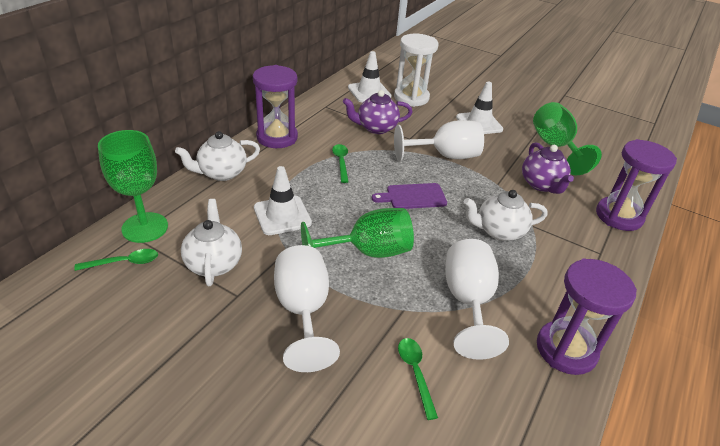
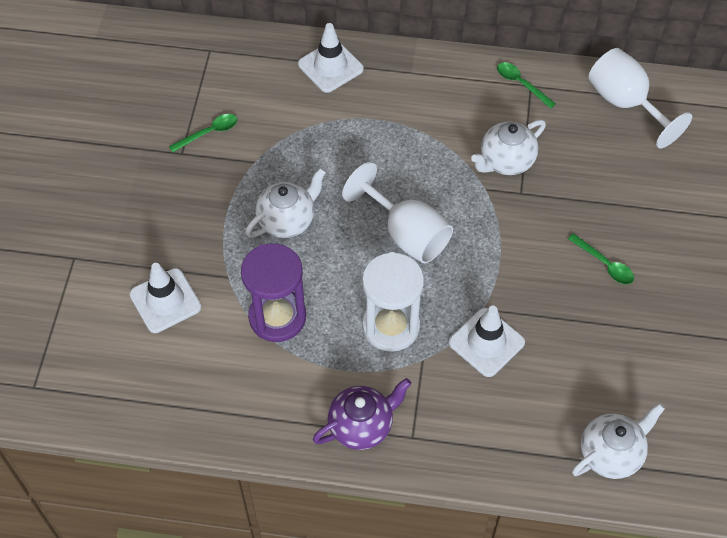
green goblet: 3 -> 0
purple cutting board: 1 -> 0
purple hourglass: 3 -> 1
purple teapot: 2 -> 1
white goblet: 3 -> 2

